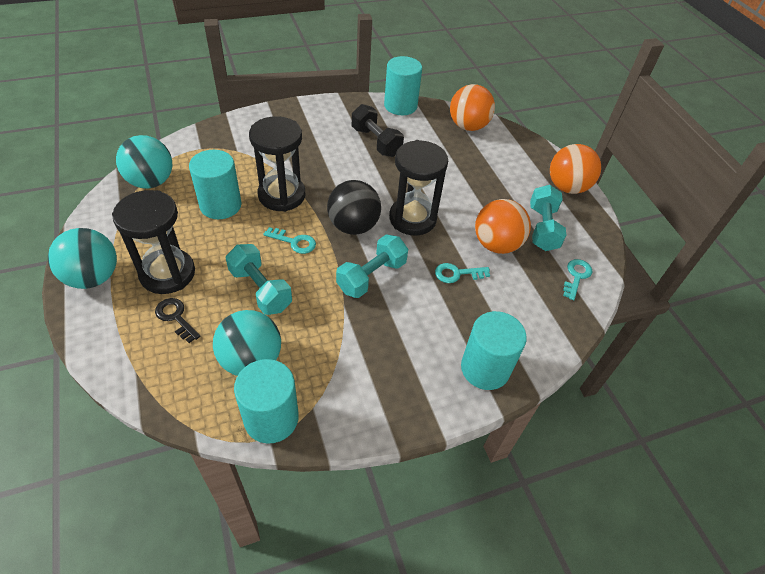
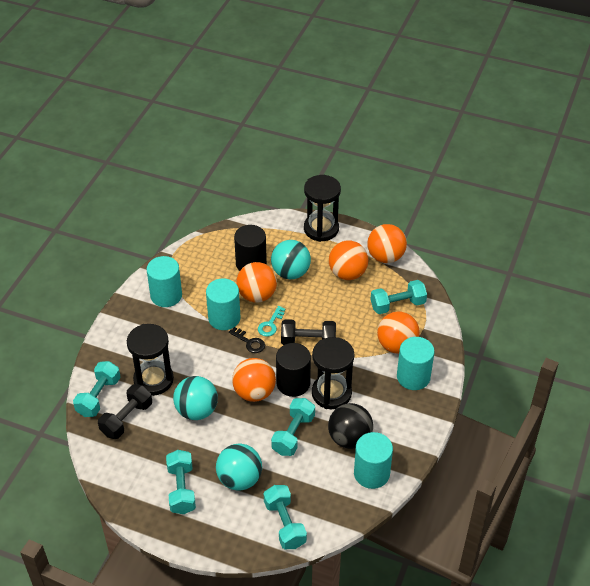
black cylinder: 0 -> 2
black dumbbell: 1 -> 2
orange ball: 3 -> 5
turquoise dumbbell: 3 -> 5
turquoise key: 3 -> 1

